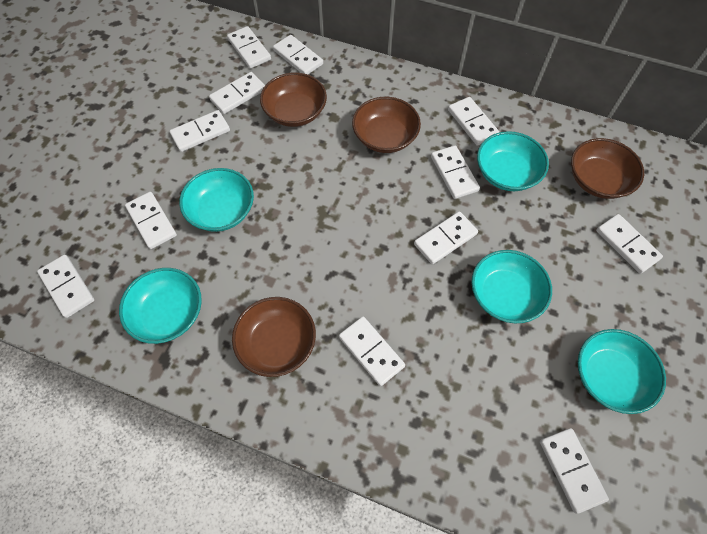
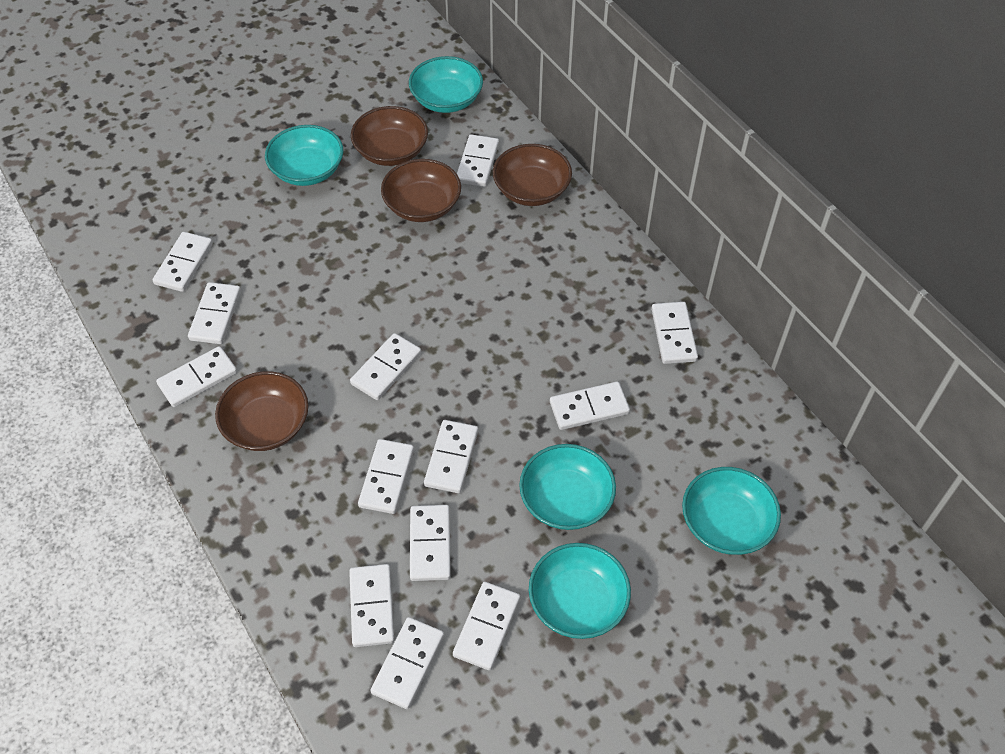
white domino: 12 -> 13

